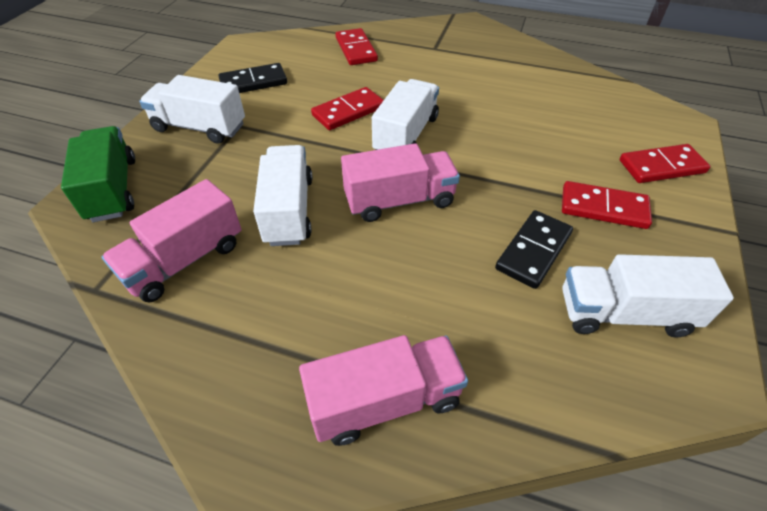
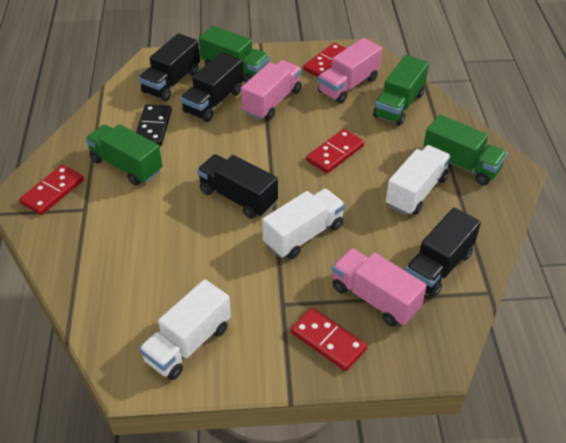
black domino: 2 -> 1
black truck: 0 -> 4
green truck: 1 -> 4
white truck: 4 -> 3

